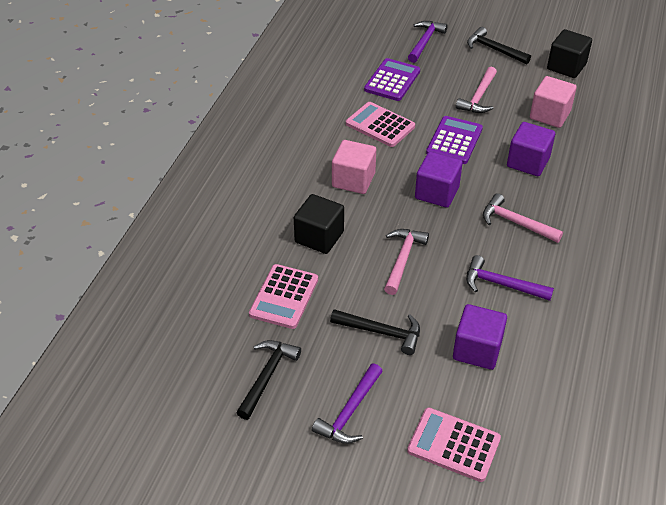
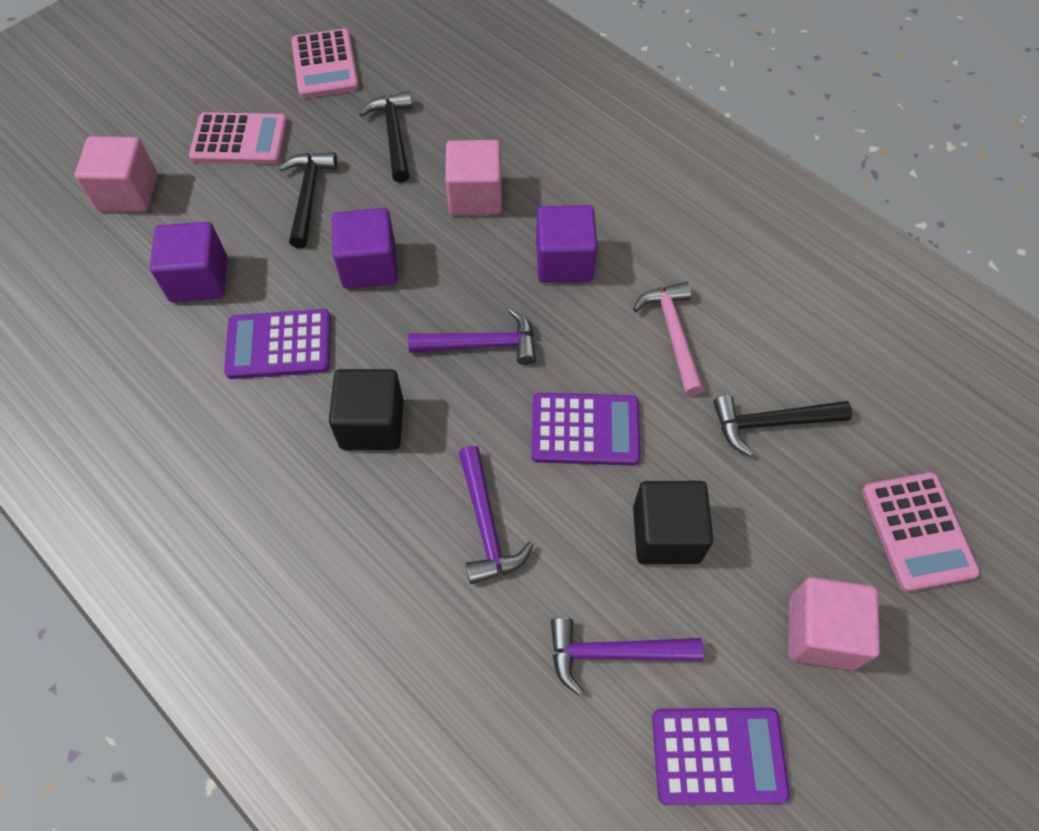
pink cube: 2 -> 3
pink hammer: 3 -> 1
purple calculator: 2 -> 3

